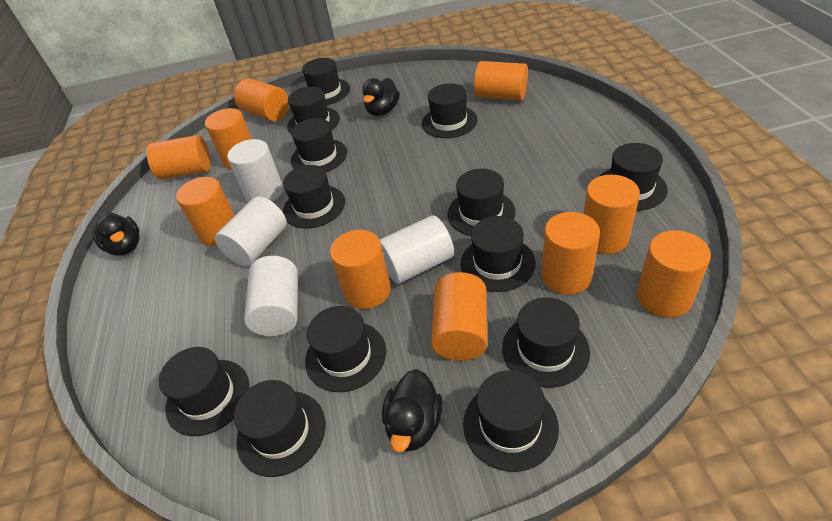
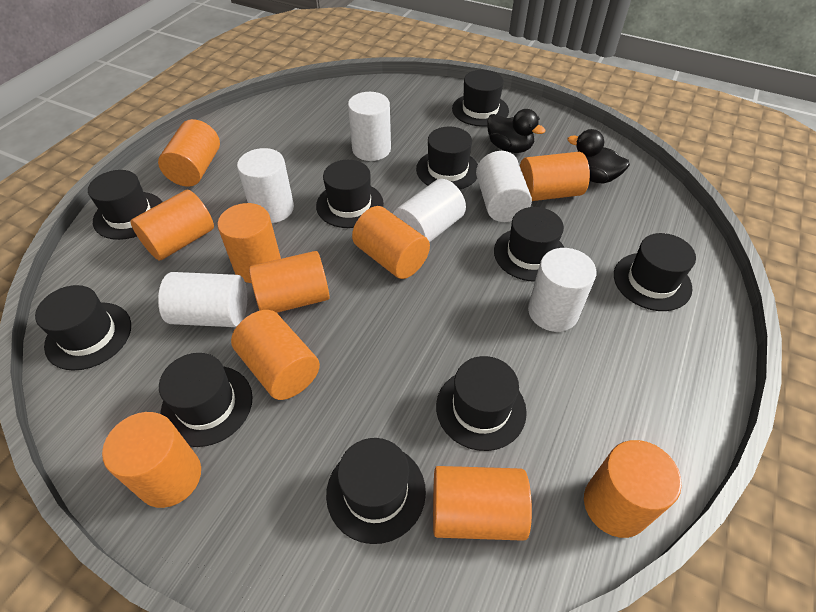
black duck: 3 -> 2
black hat: 13 -> 10
white cylinder: 4 -> 6

